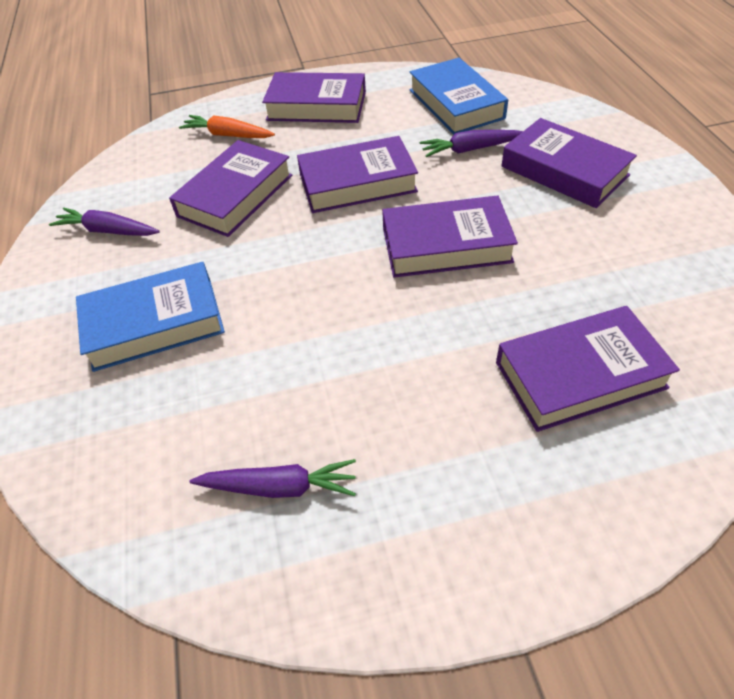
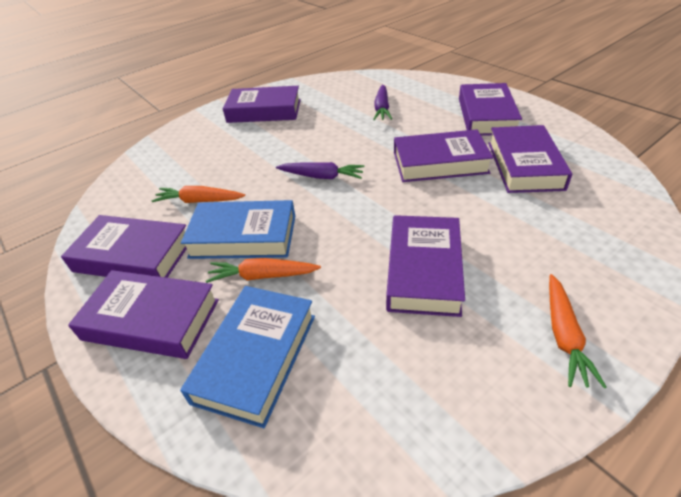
orange carrot: 1 -> 3
purple book: 6 -> 7
purple carrot: 3 -> 2

